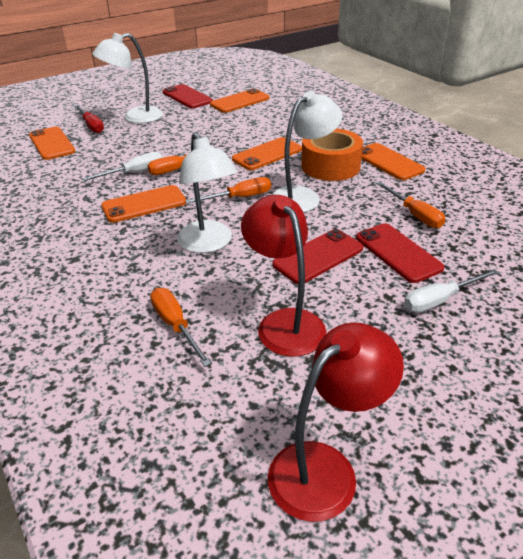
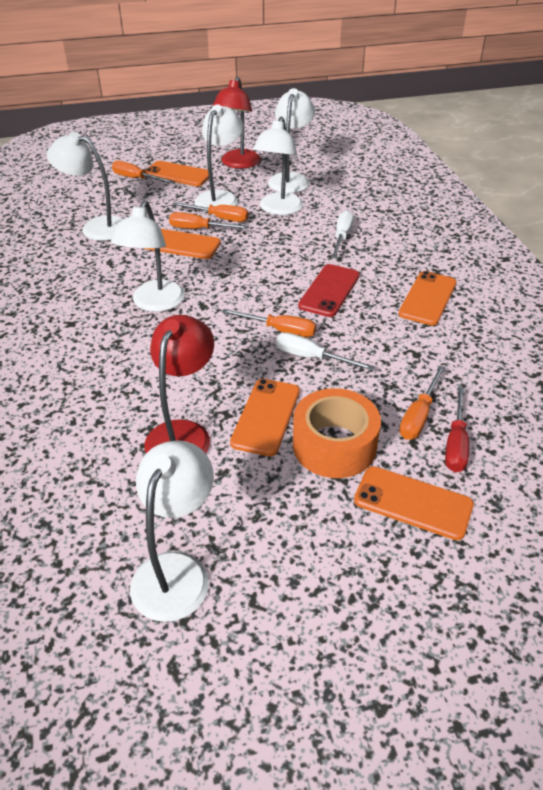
orange screwdriver: 4 -> 5
red phone: 3 -> 1
white lamp: 3 -> 6

